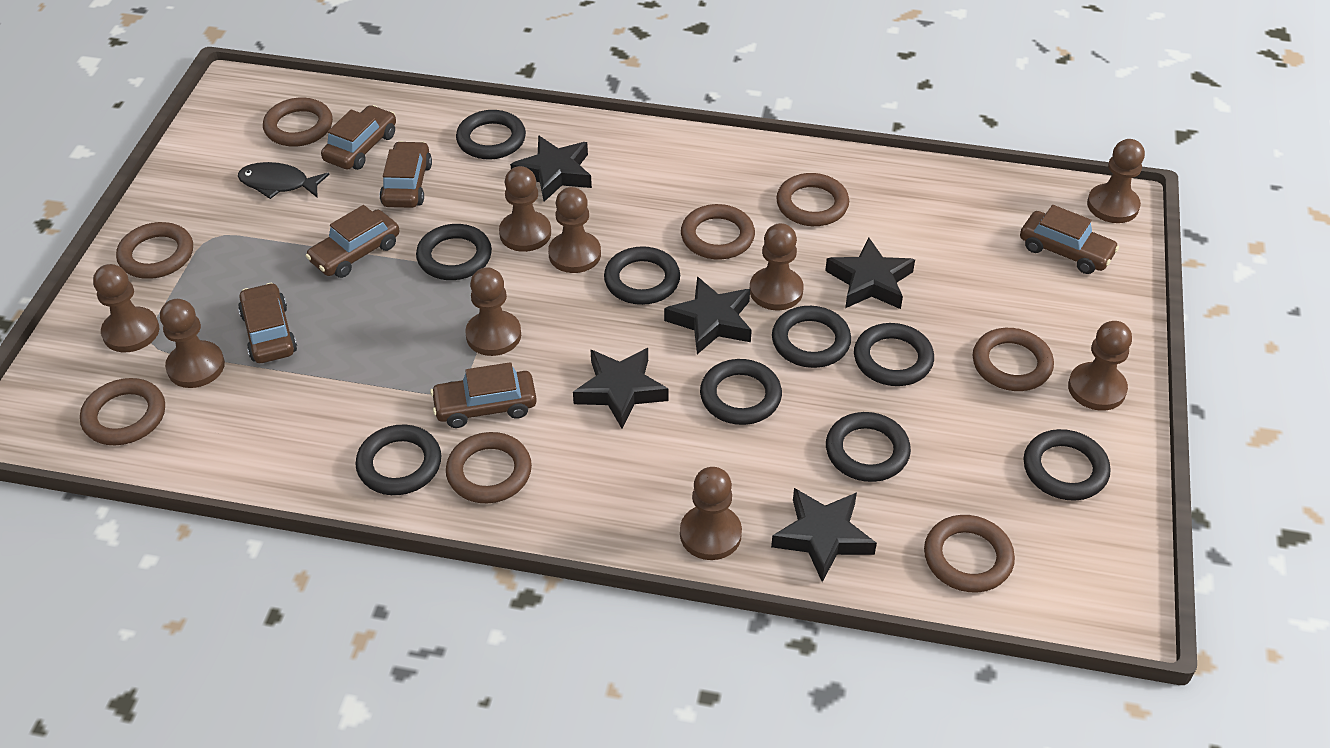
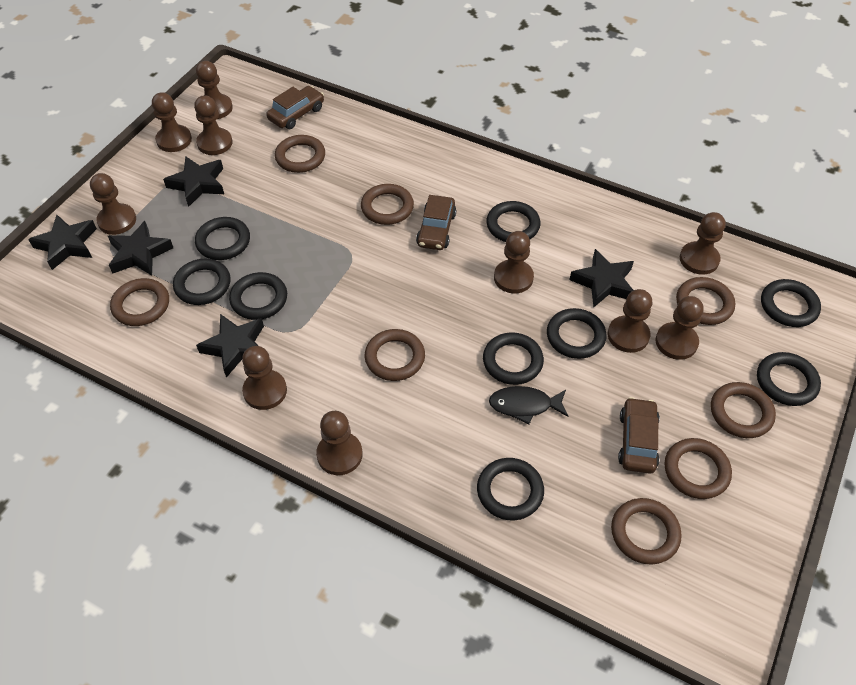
brown car: 6 -> 3
brown pawn: 9 -> 10

